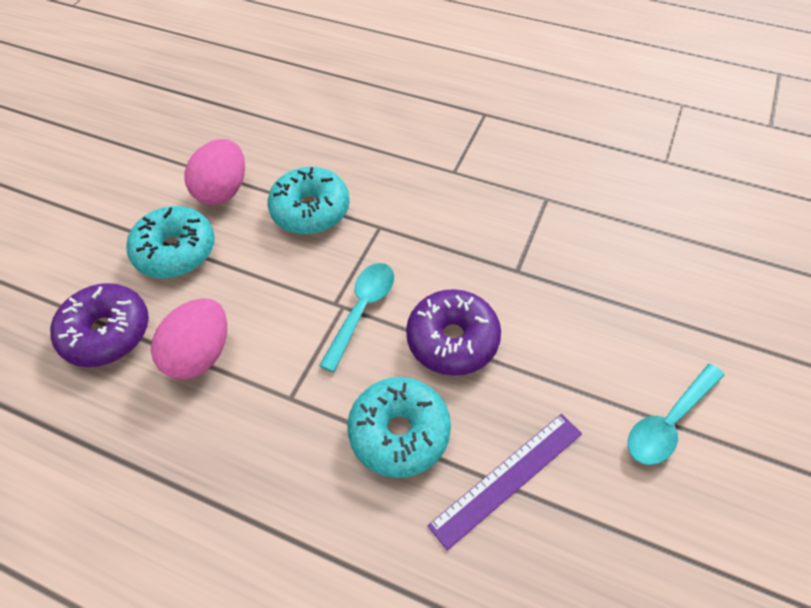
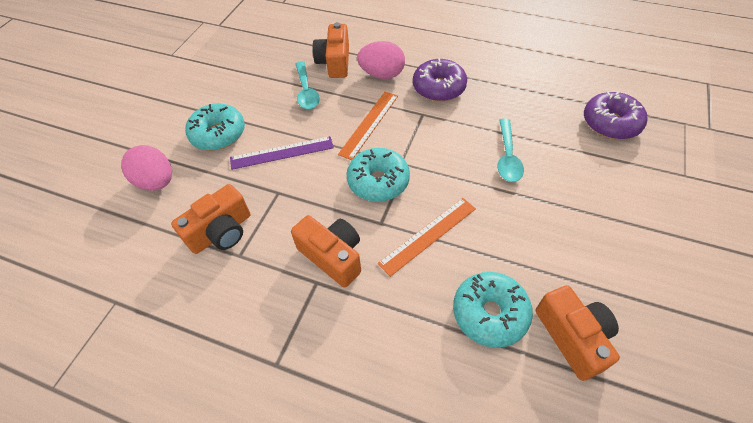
orange camera: 0 -> 4
orange ruler: 0 -> 2

